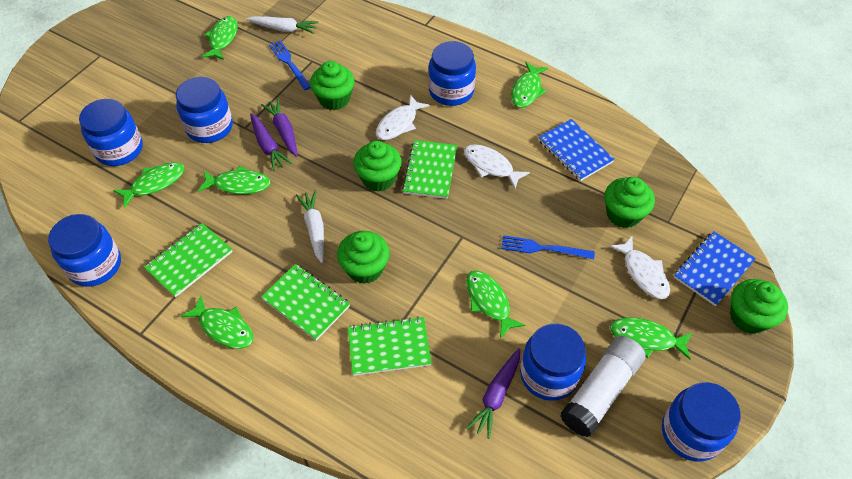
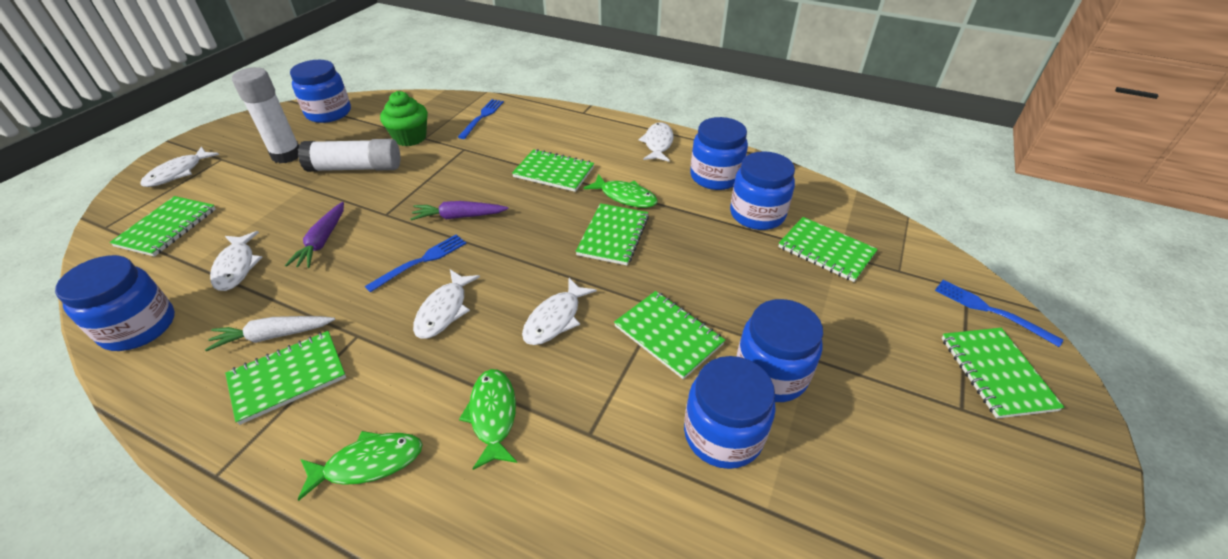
blue fork: 2 -> 3
blue notebook: 2 -> 0
green cupcake: 5 -> 1
green fish: 7 -> 3
green notebook: 4 -> 7
purple carrot: 3 -> 2
white carrot: 2 -> 1
white fish: 3 -> 5
white glue stick: 1 -> 2

